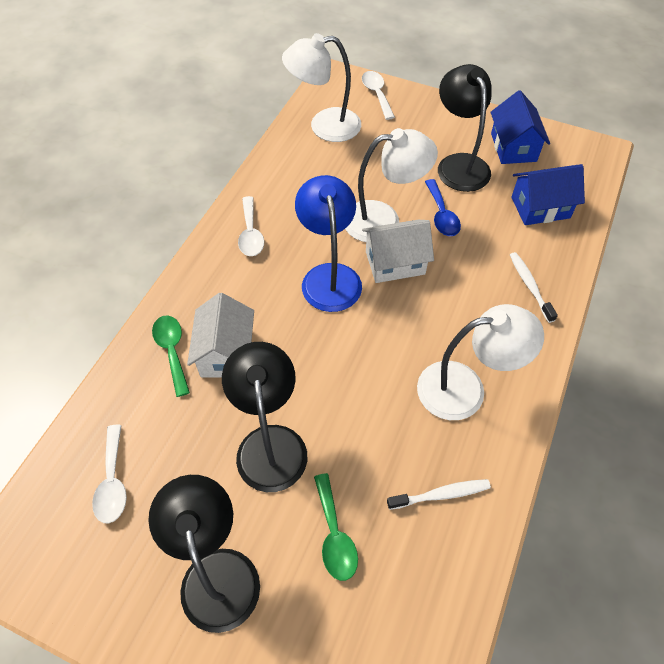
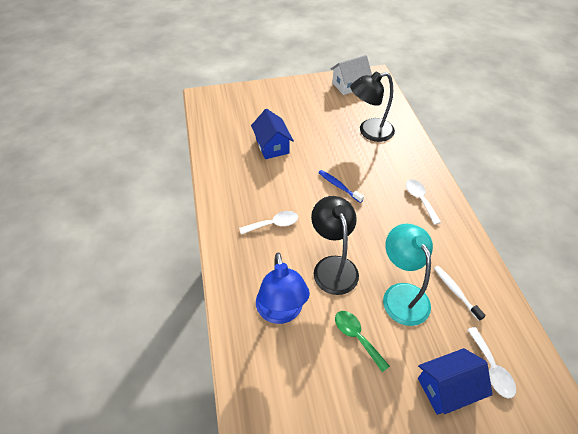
black lamp: 3 -> 2
blue spoon: 1 -> 0
blue toothbrush: 0 -> 1
green spoon: 2 -> 1
turquoise lamp: 0 -> 1
white house: 2 -> 1
white lamp: 3 -> 0
white toothbrush: 2 -> 1

